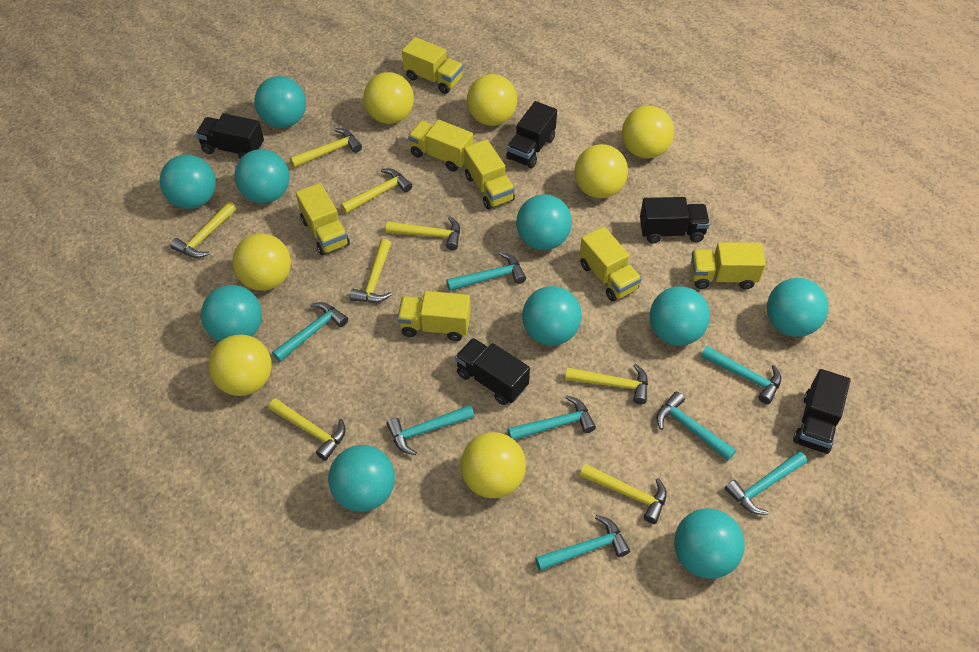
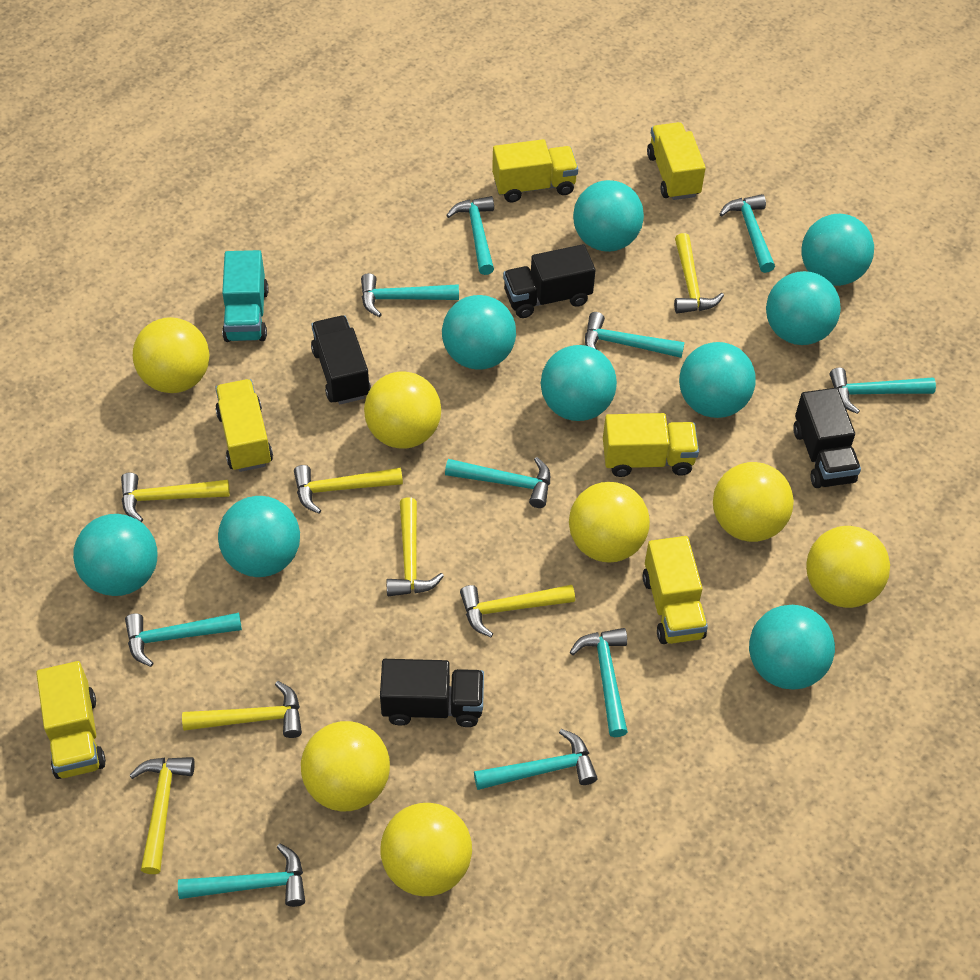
black truck: 5 -> 4
turquoise ball: 10 -> 9
turquoise hammer: 8 -> 10
turquoise truck: 0 -> 1
yellow hammer: 8 -> 7
yellow truck: 7 -> 6

